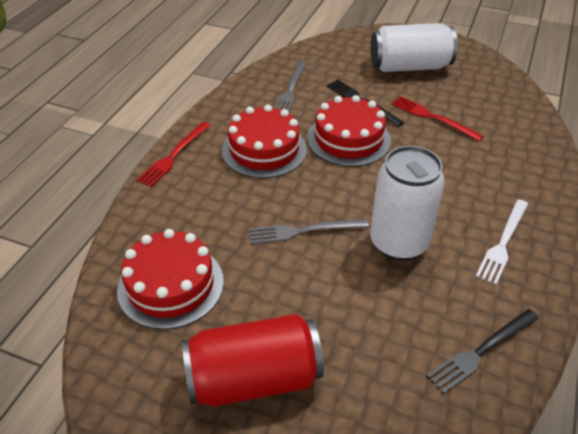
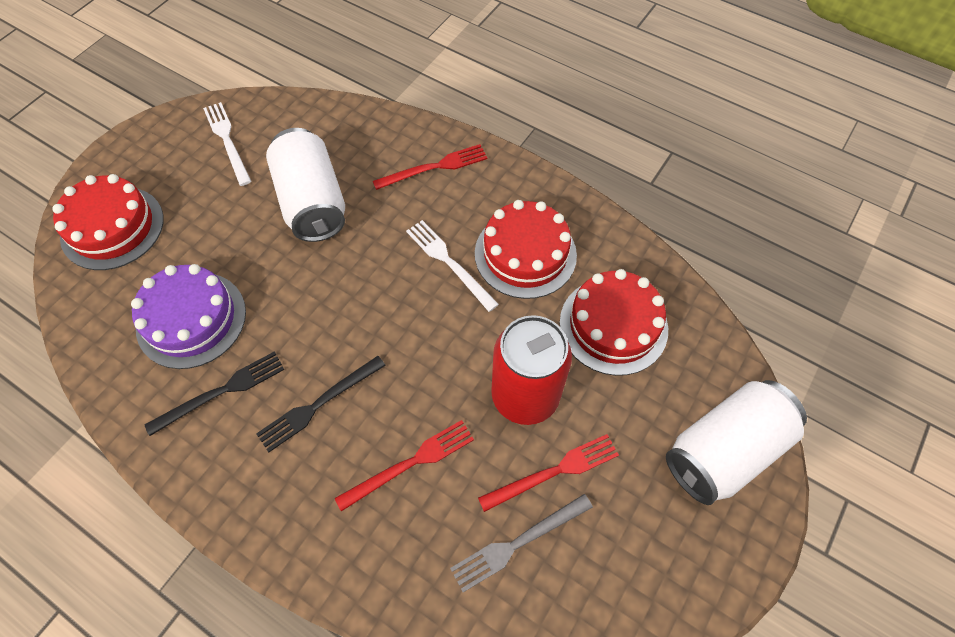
grey fork: 2 -> 1
purple cake: 0 -> 1
red fork: 2 -> 3
white fork: 1 -> 2

